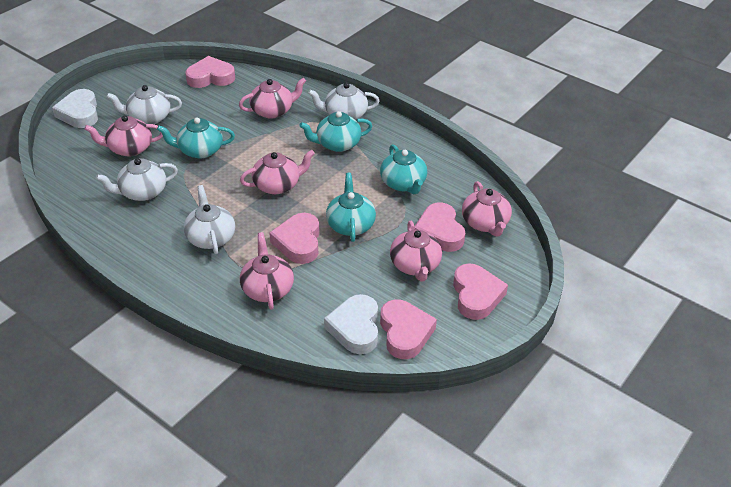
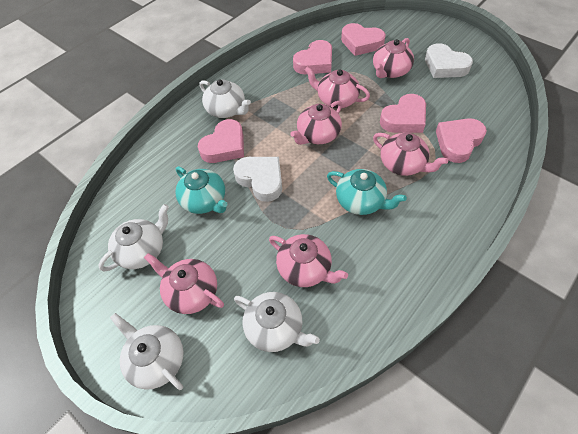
turquoise teapot: 4 -> 2

